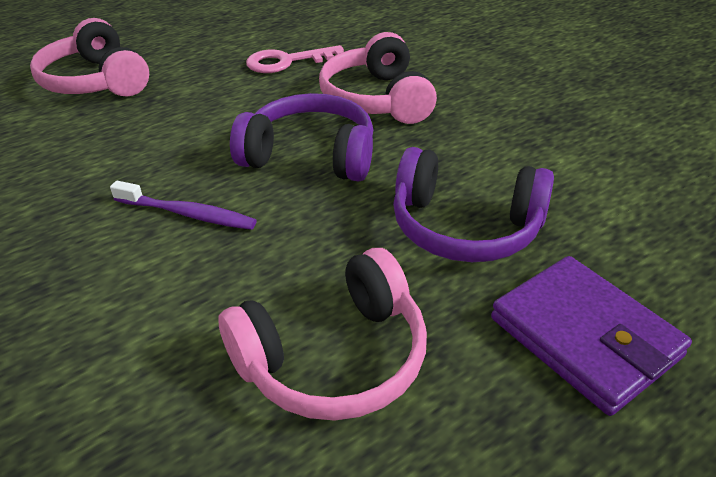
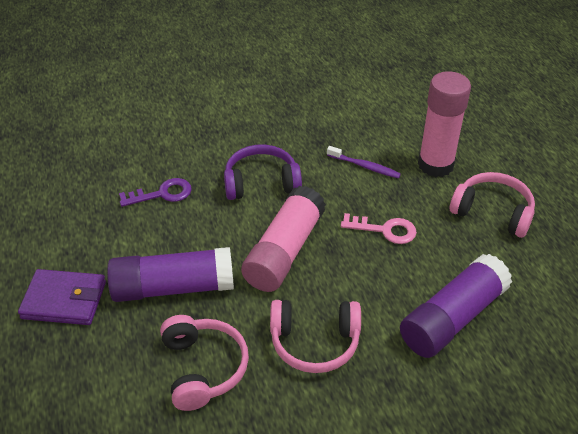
pink glue stick: 0 -> 2
purple glue stick: 0 -> 2
purple headphones: 2 -> 1
purple key: 0 -> 1

